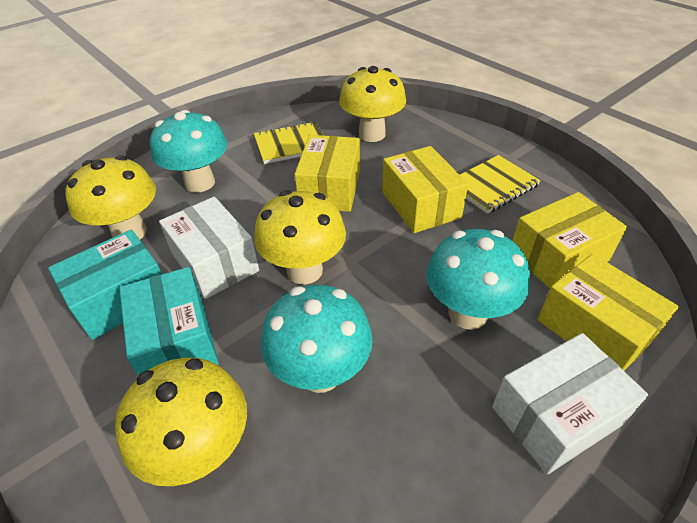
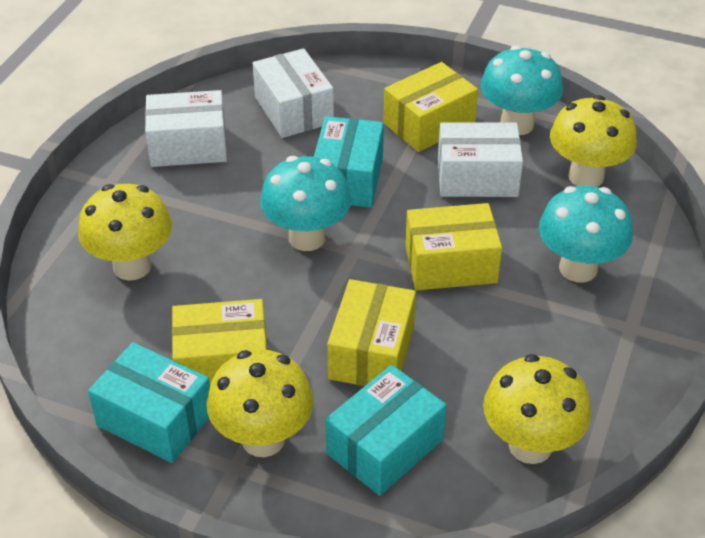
turquoise box: 2 -> 3
white box: 2 -> 3
yellow notebook: 2 -> 0

